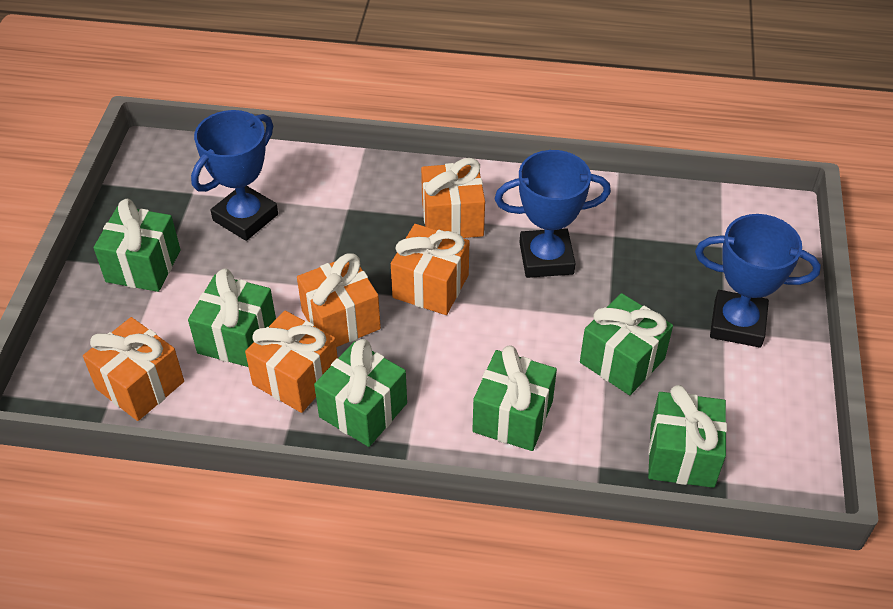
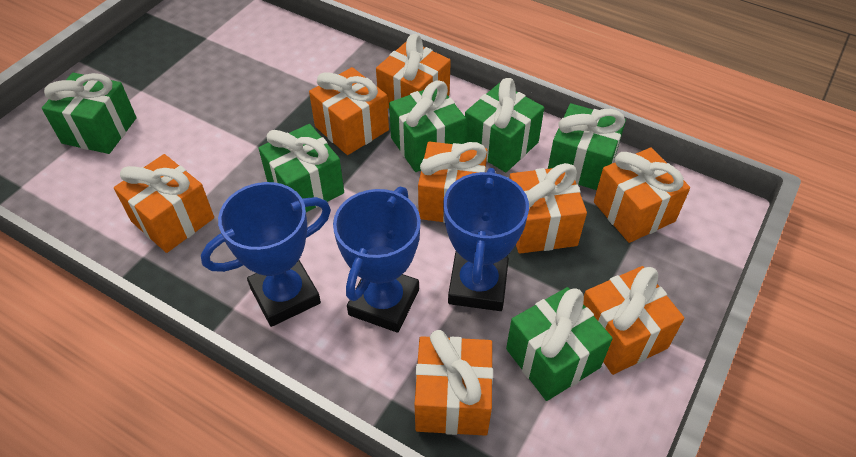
orange gift: 5 -> 8

